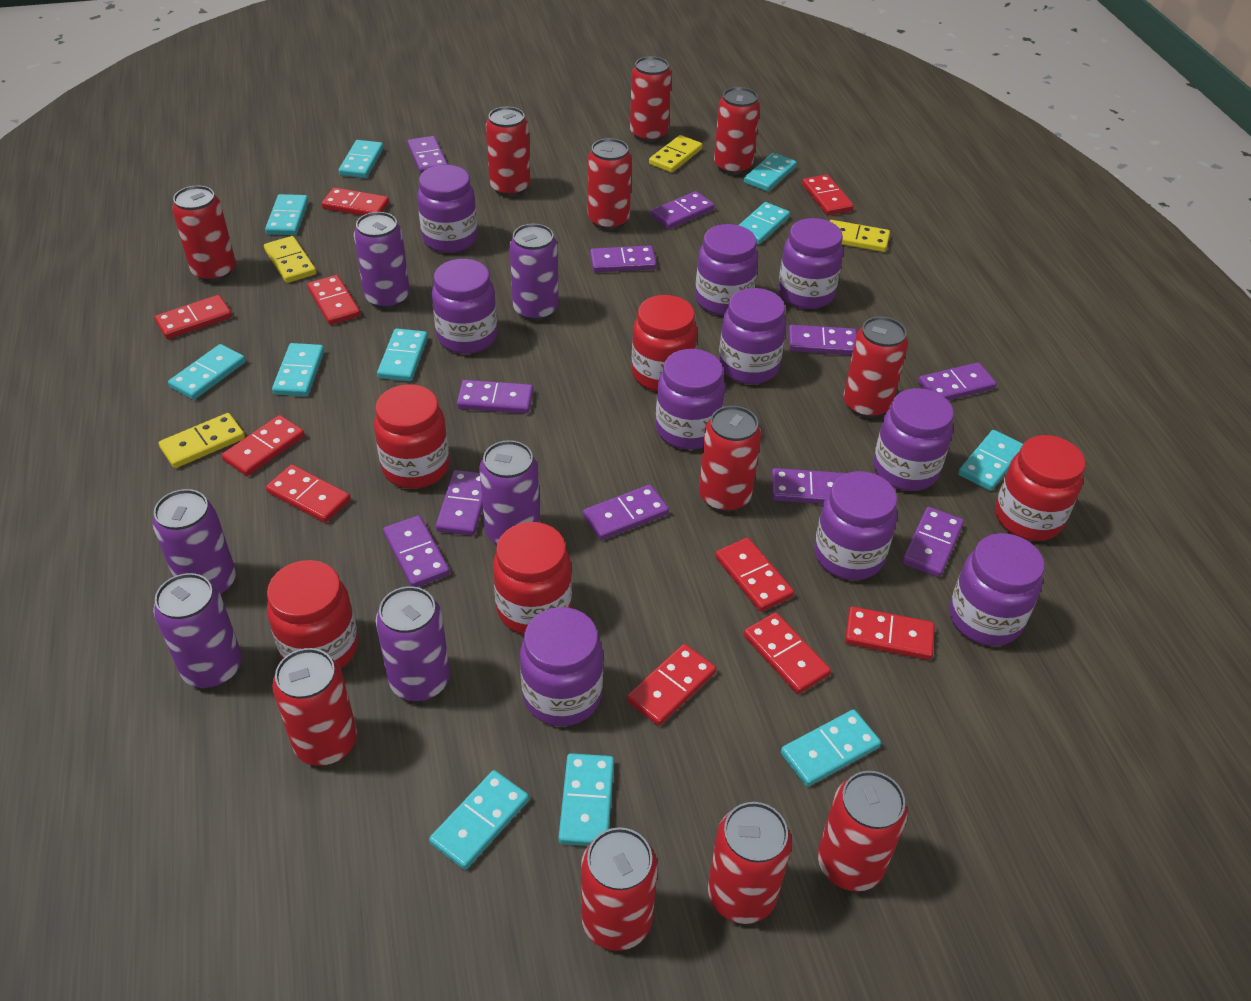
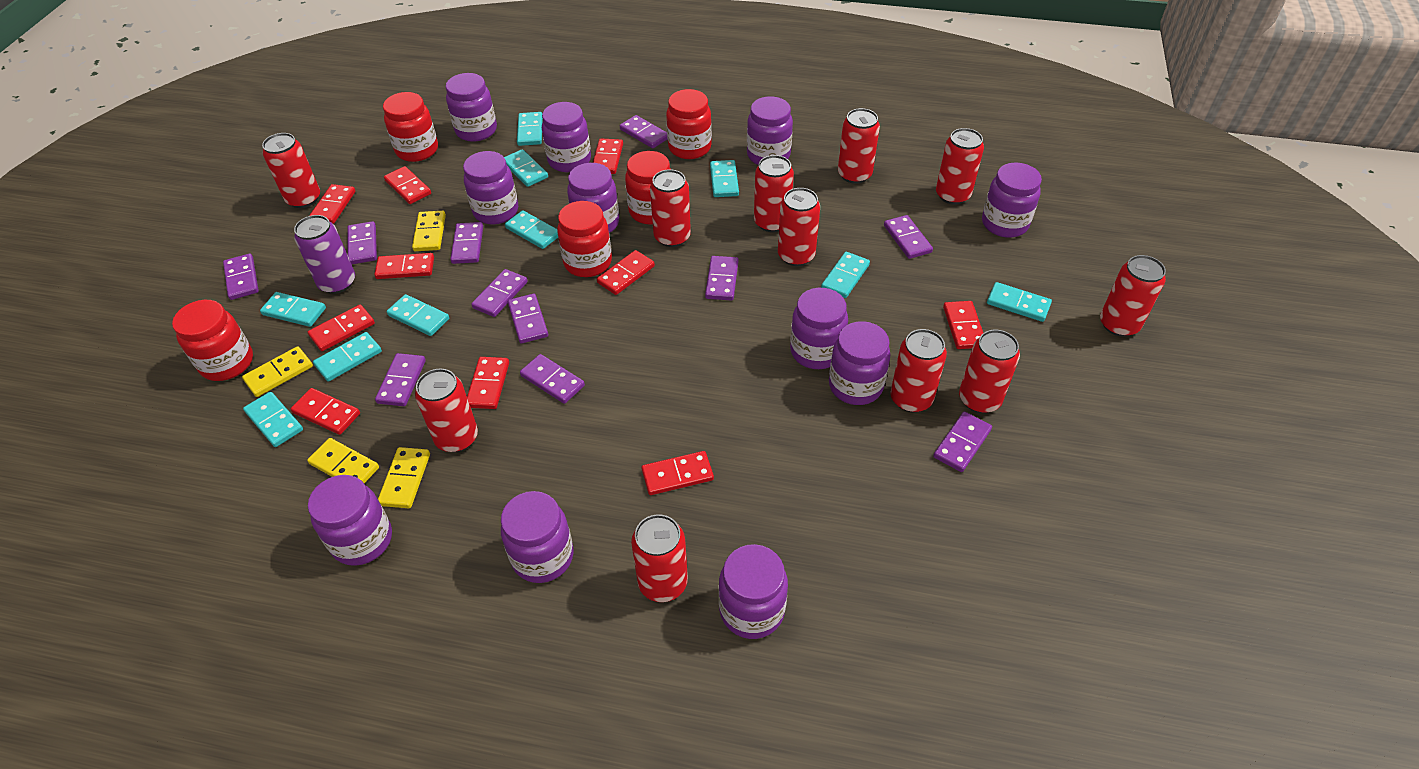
purple can: 6 -> 1
purple jar: 10 -> 11
turquoise domino: 11 -> 10

